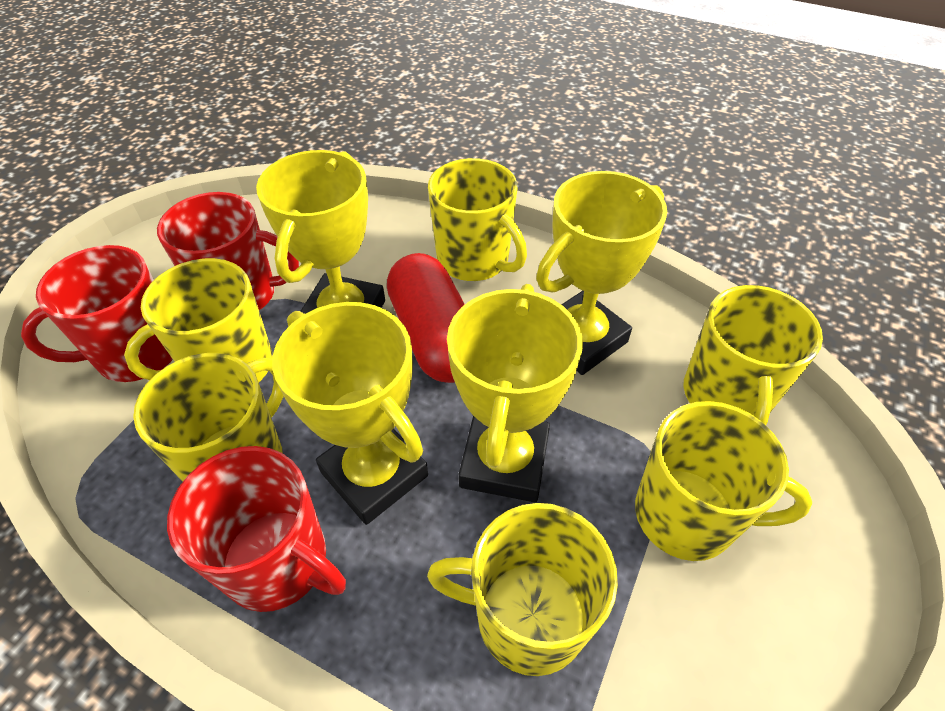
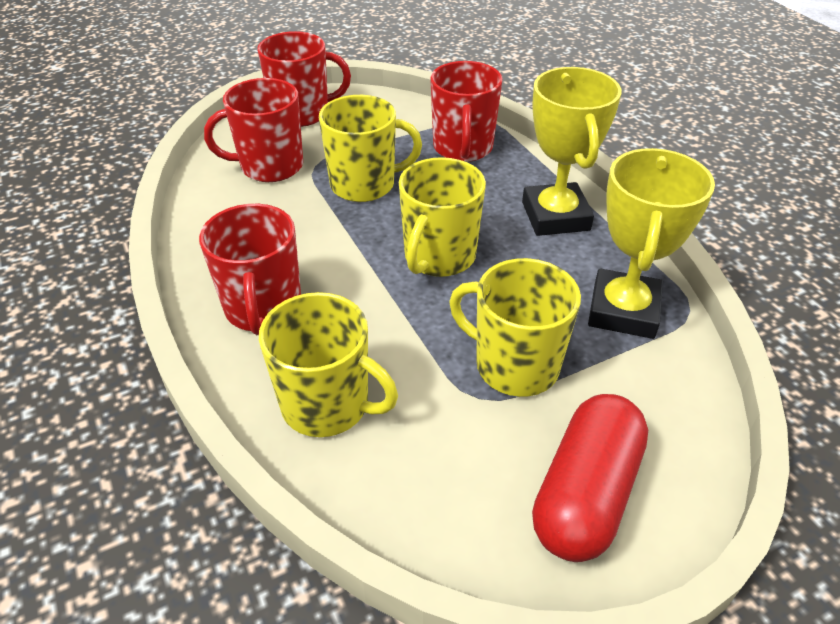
red mug: 3 -> 4
yellow mug: 6 -> 4
yellow trophy: 4 -> 2

